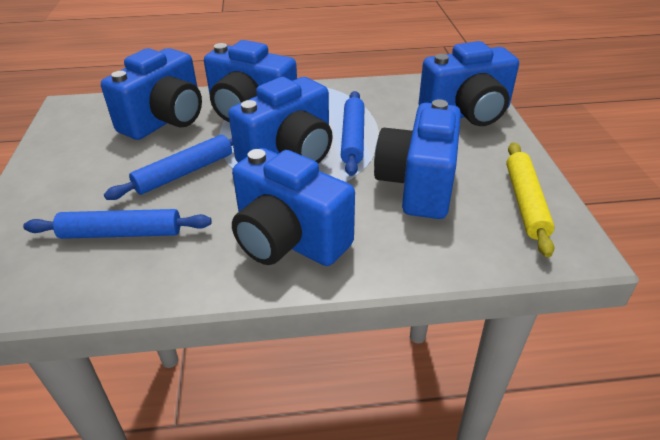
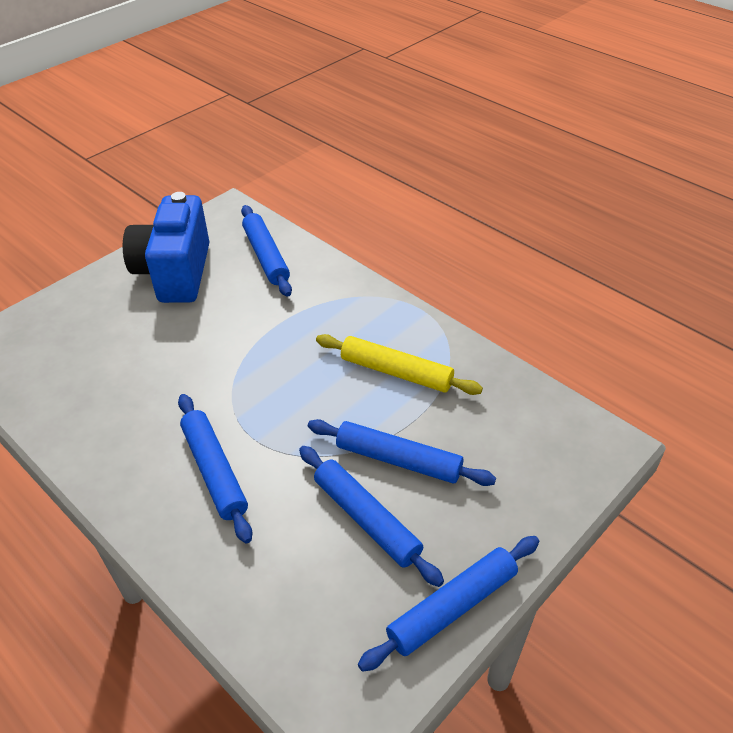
blue camera: 6 -> 1
blue rolling pin: 3 -> 5

